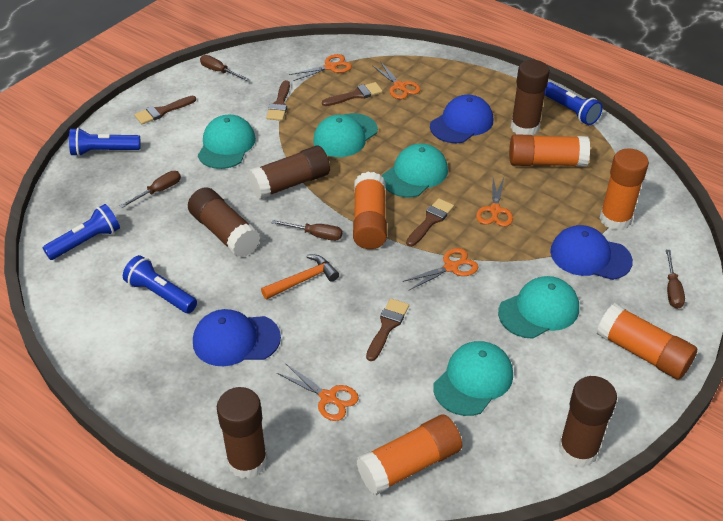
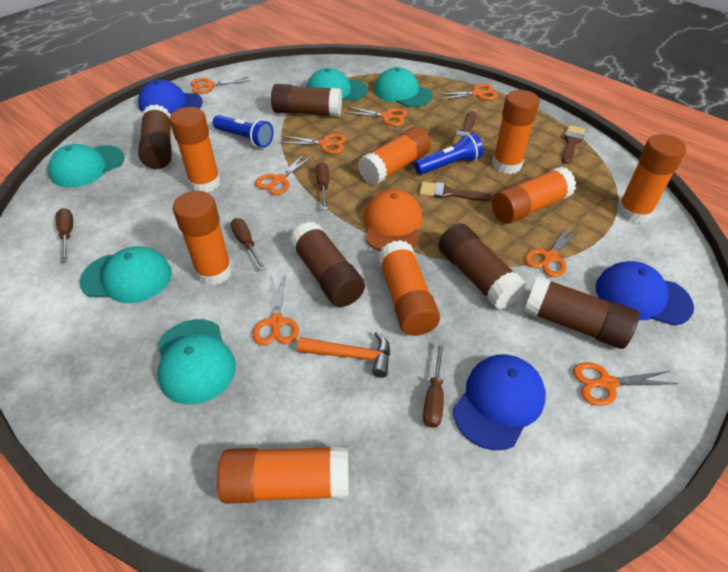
blue flashlight: 4 -> 2
brown brush: 5 -> 3
orange cap: 0 -> 1
orange glue stick: 5 -> 8
orange scissors: 5 -> 8

